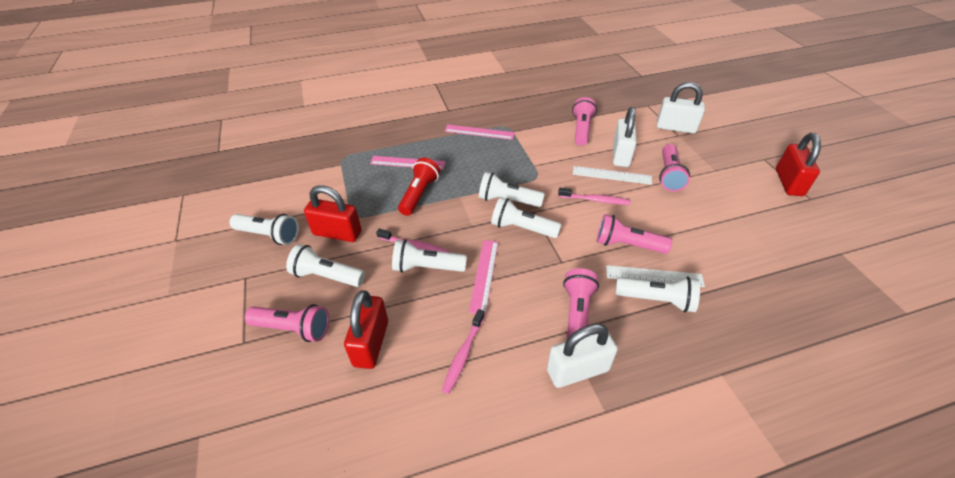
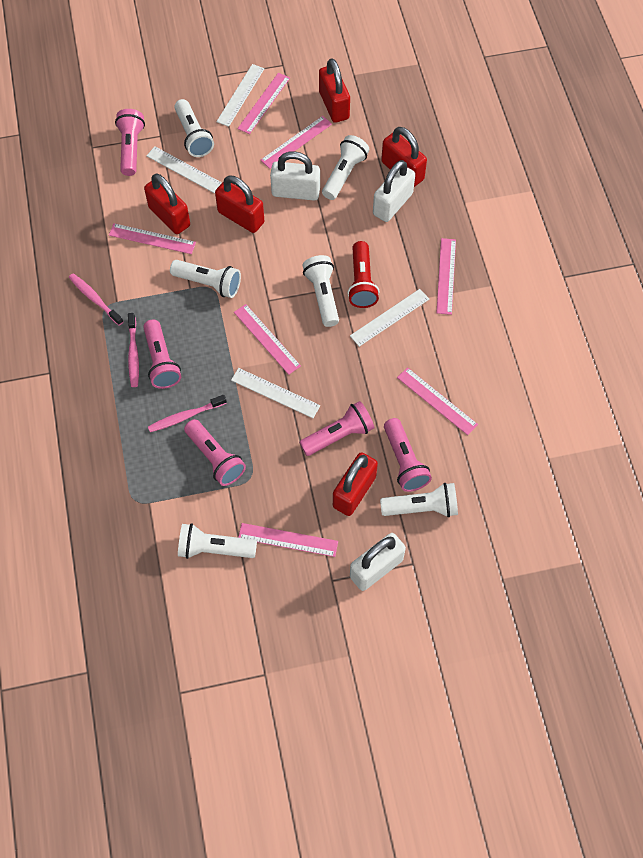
pink ruler: 3 -> 7
red padlock: 3 -> 5
white ruler: 2 -> 4

